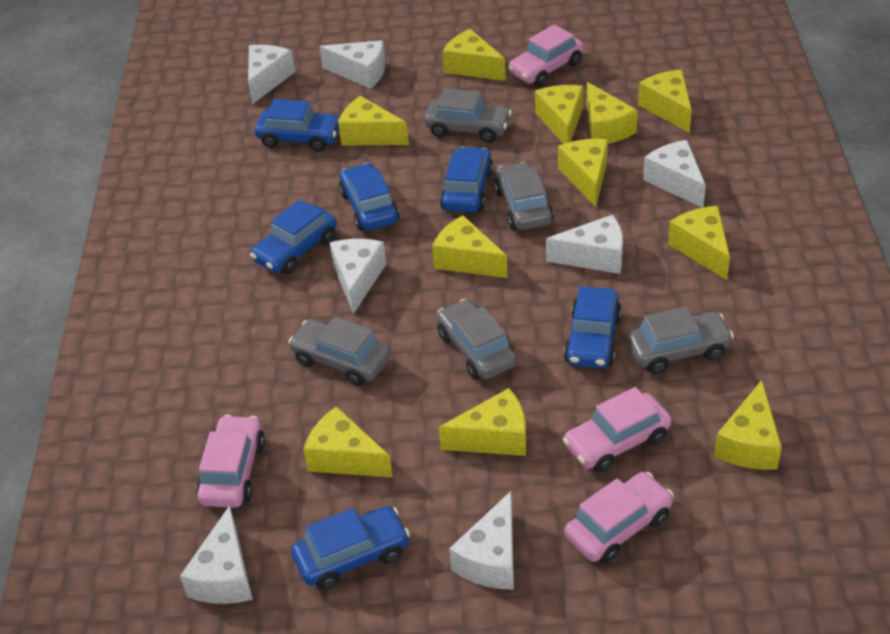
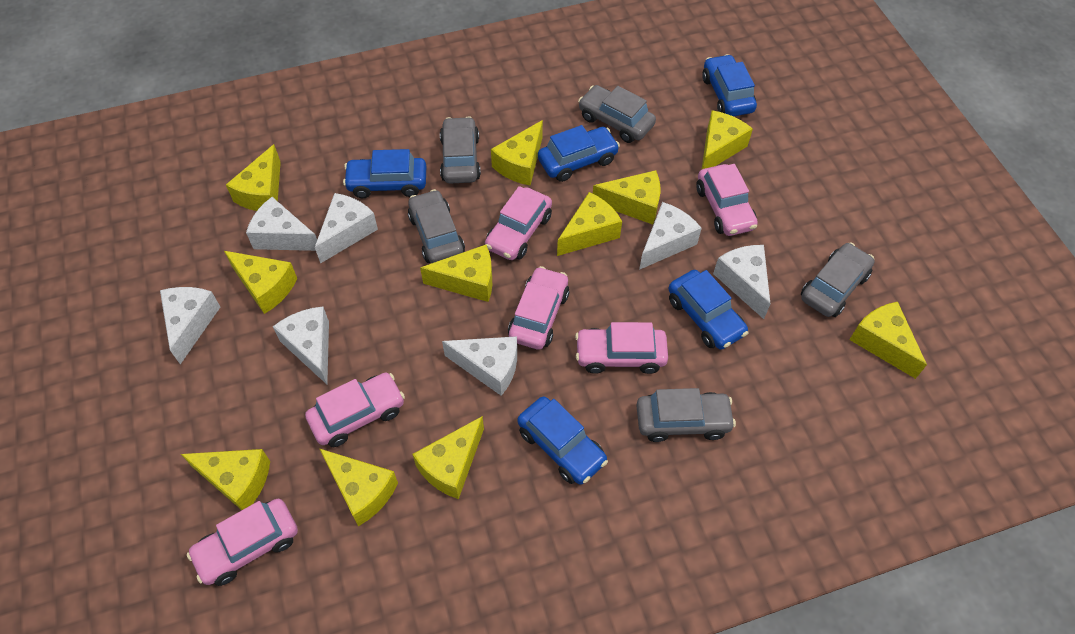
blue car: 6 -> 5
pink car: 4 -> 6

